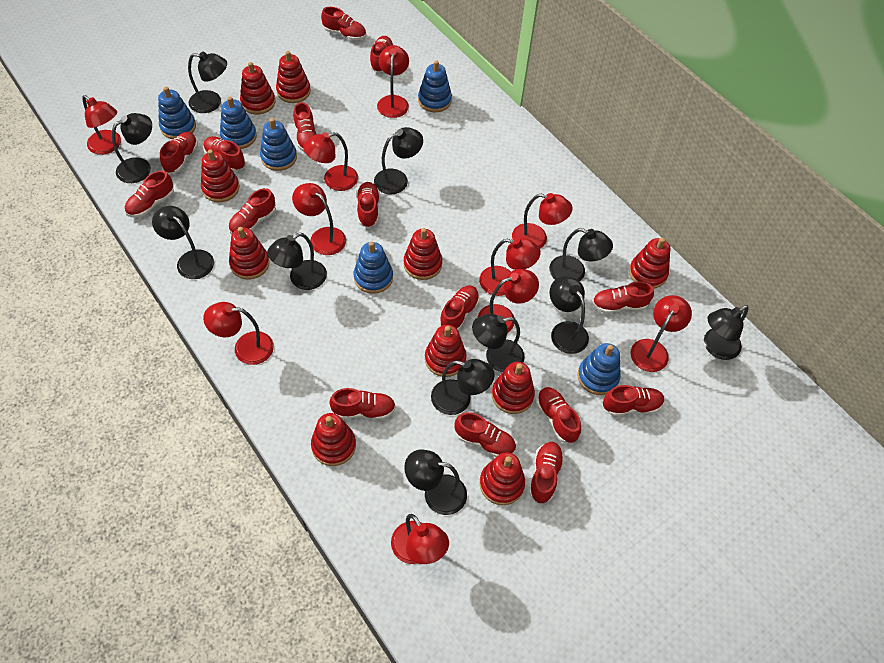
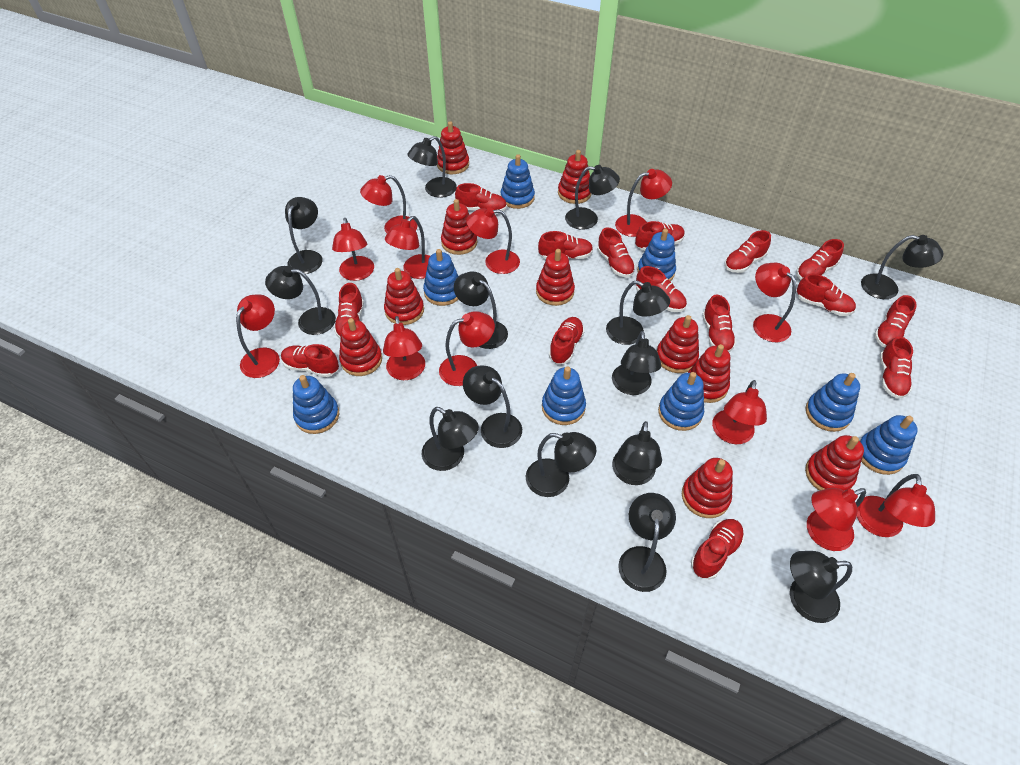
black lamp: 11 -> 14
blue stacking toy: 6 -> 8
red lamp: 10 -> 12

